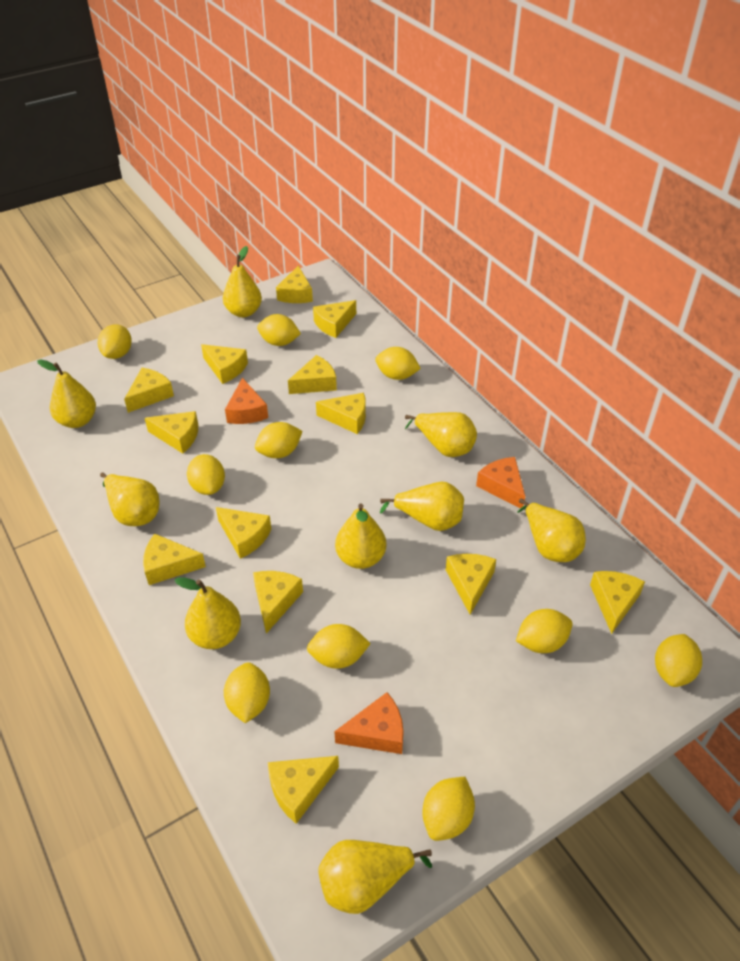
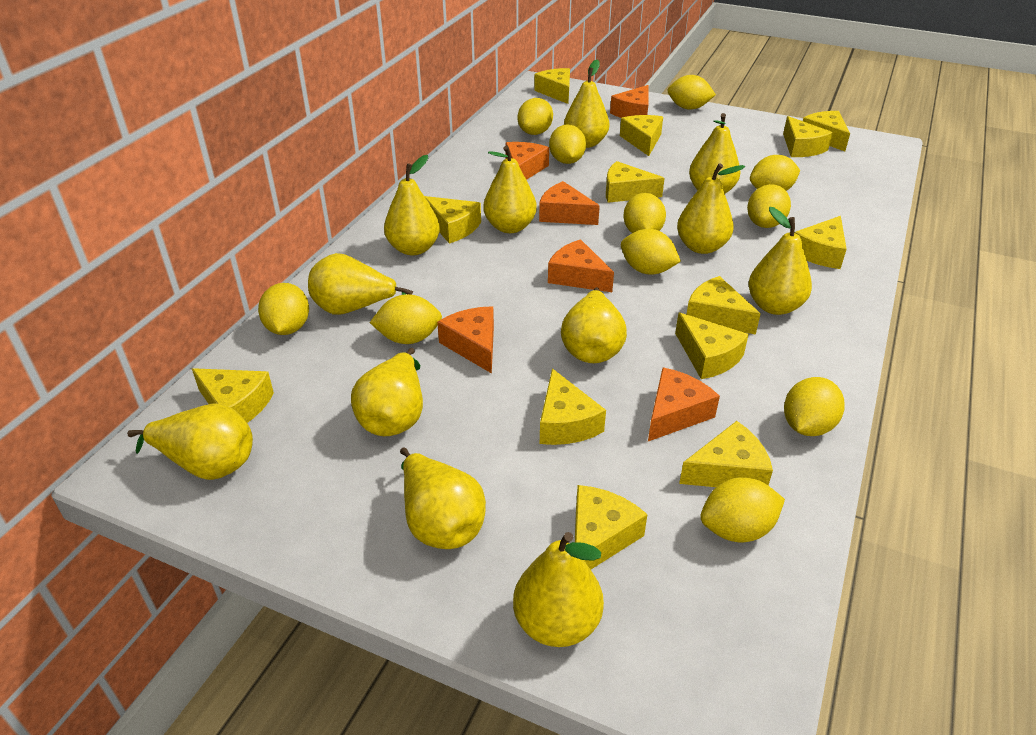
orange cheese: 3 -> 6
yellow lemon: 10 -> 11
yellow pear: 9 -> 12

